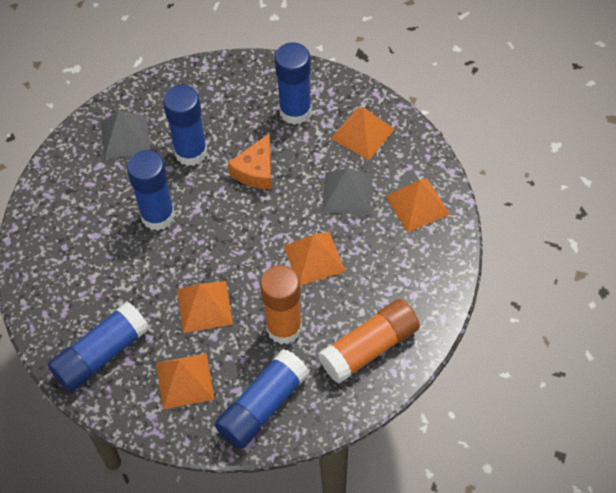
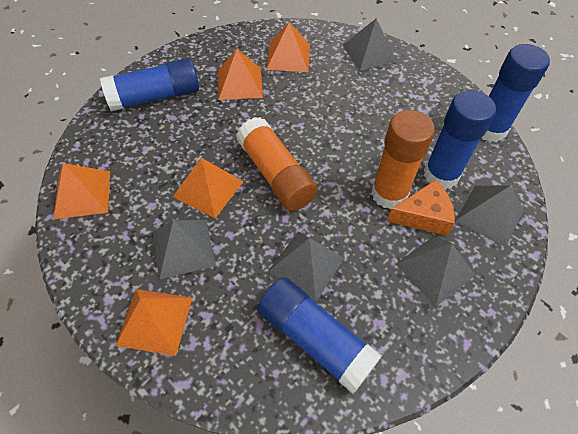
blue glue stick: 5 -> 4
grey pyramid: 2 -> 5

